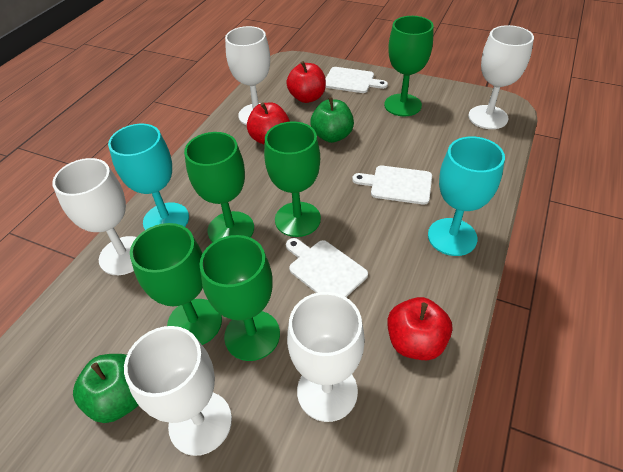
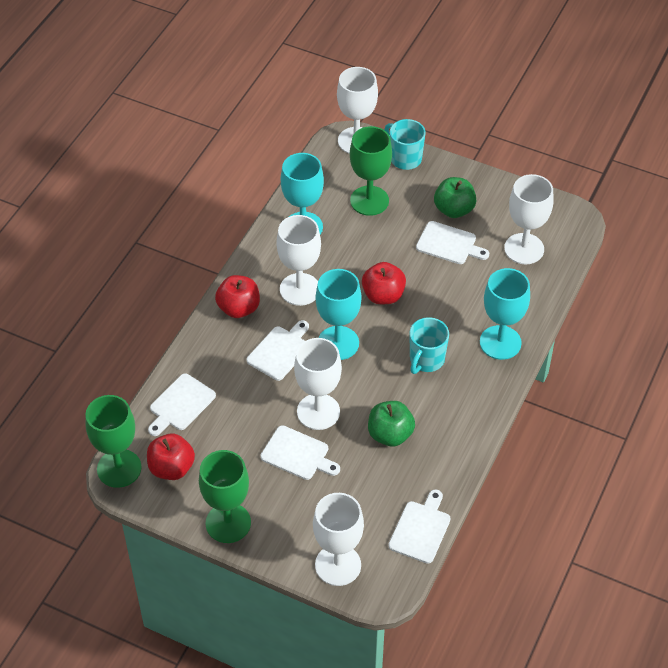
green goblet: 5 -> 3
turquoise goblet: 2 -> 3
turquoise mug: 0 -> 2
white cutting board: 3 -> 5

